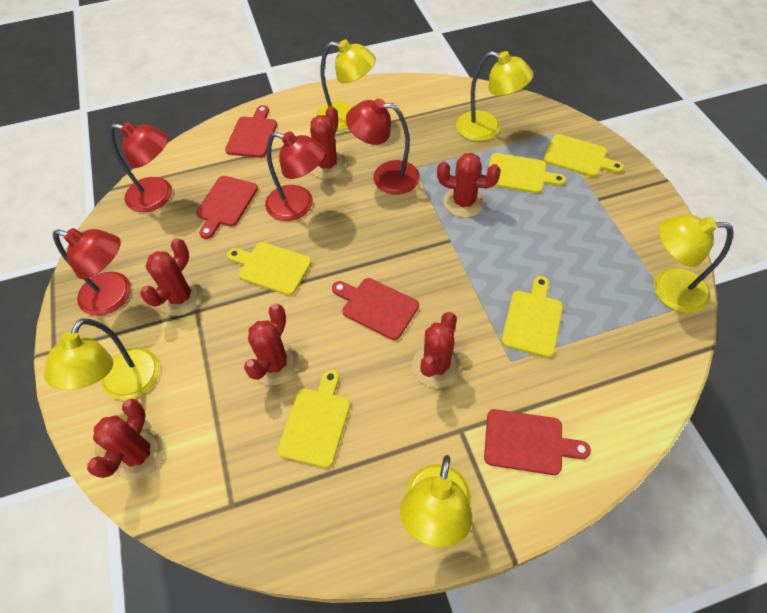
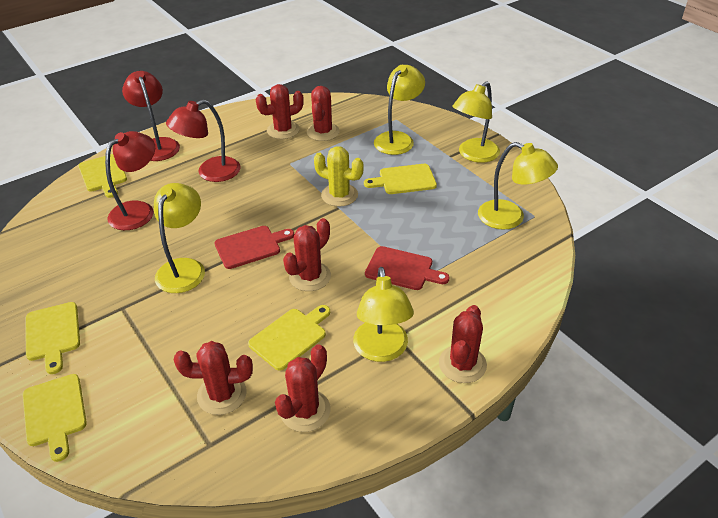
red cutting board: 4 -> 2
red lamp: 4 -> 3
yellow cactus: 0 -> 1

